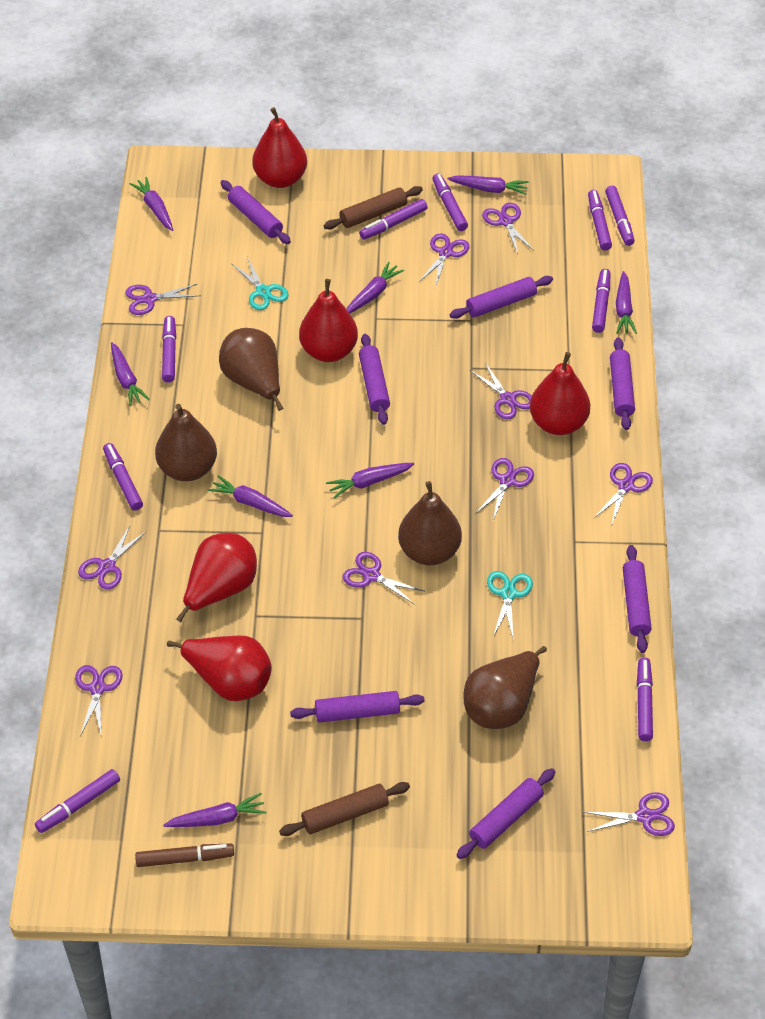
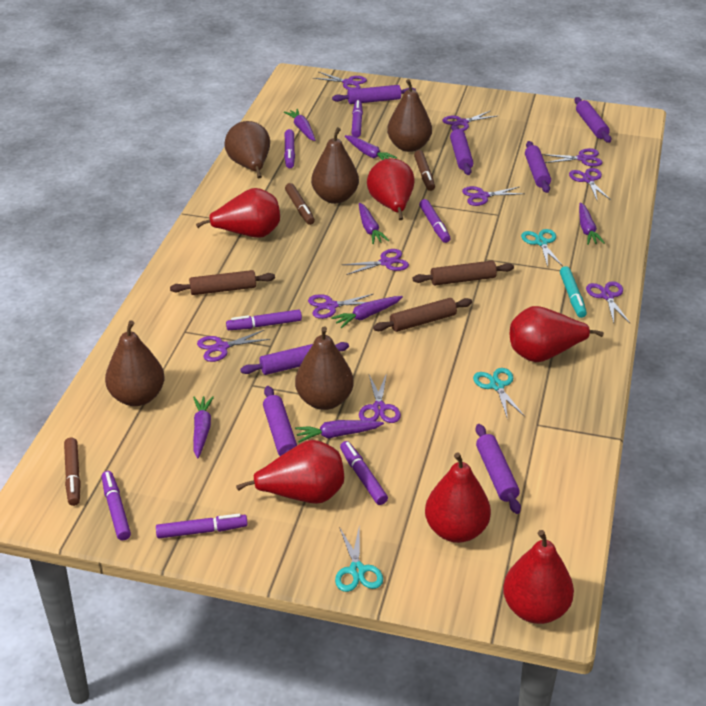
brown marker: 1 -> 3
brown pear: 4 -> 5
brown rolling pin: 2 -> 3
purple carrot: 8 -> 7
purple marker: 9 -> 7
red pear: 5 -> 6
turquoise marker: 0 -> 1
turquoise scissors: 2 -> 3

